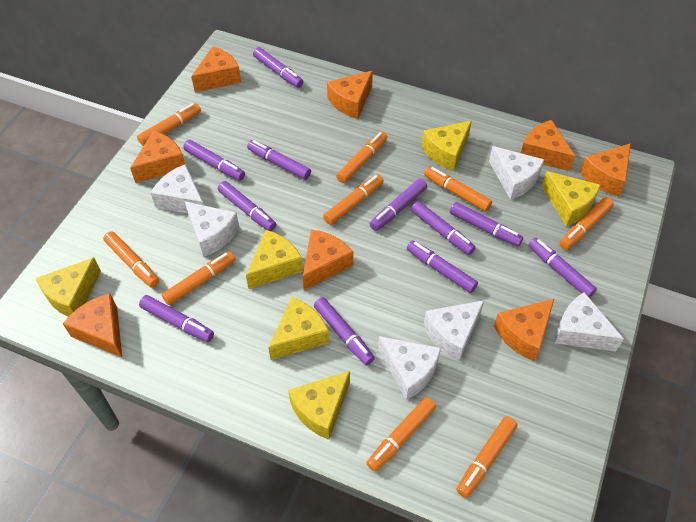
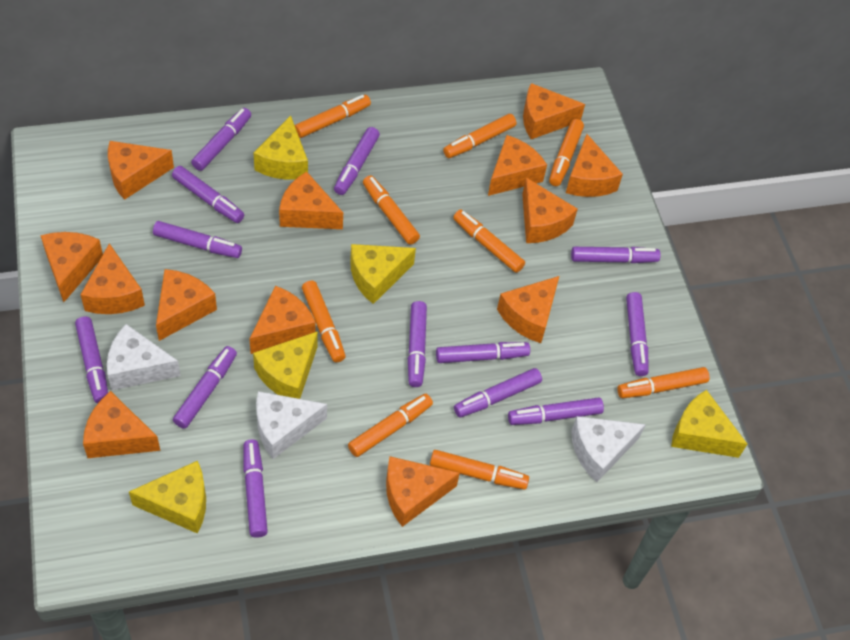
orange cheese: 8 -> 13
purple marker: 11 -> 13
white cheese: 6 -> 3
yellow cheese: 6 -> 5

